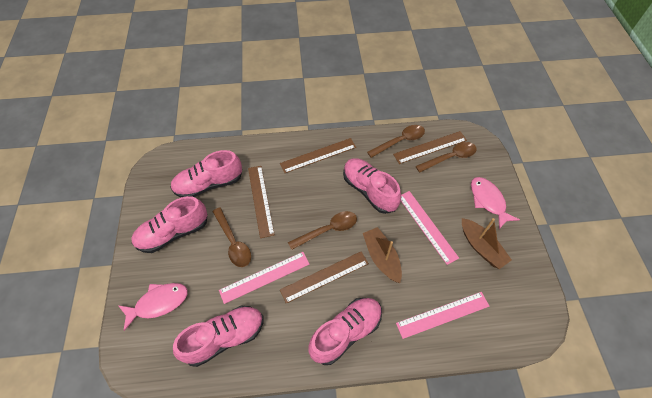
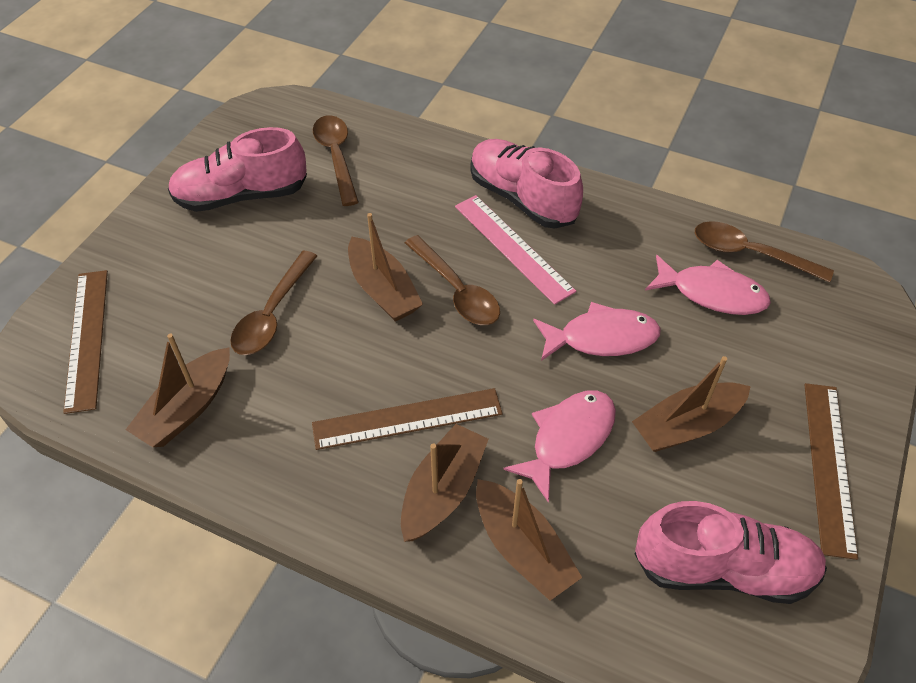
brown boat: 2 -> 5
brown ruler: 4 -> 3
pink fish: 2 -> 3
pink ruler: 3 -> 1
pink shoe: 5 -> 3

